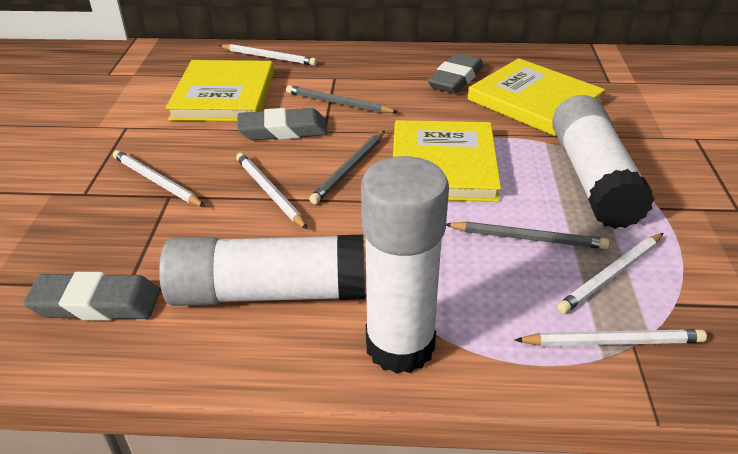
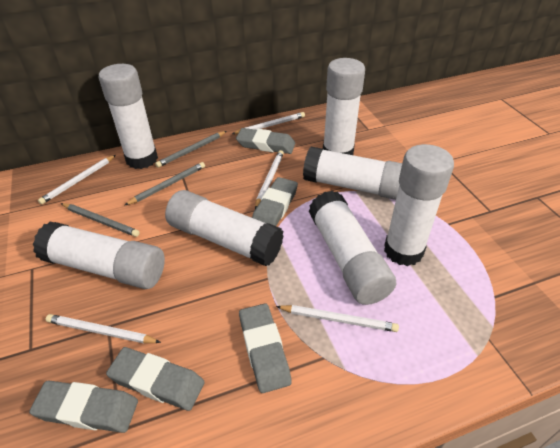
grey eraser: 3 -> 5
white glue stick: 3 -> 7
yellow book: 3 -> 0

